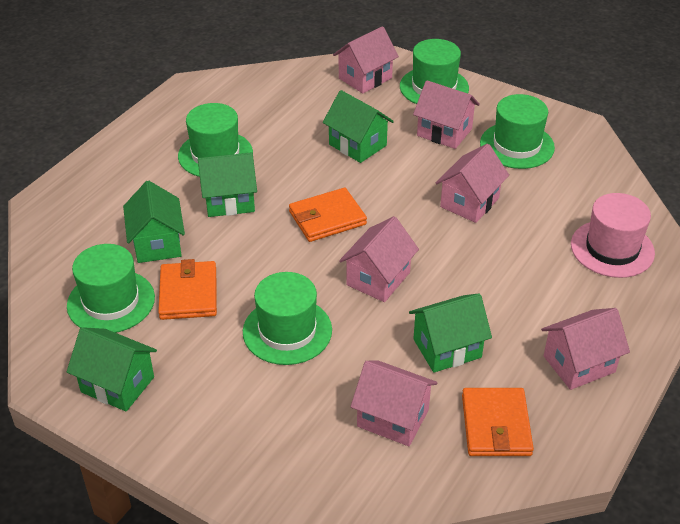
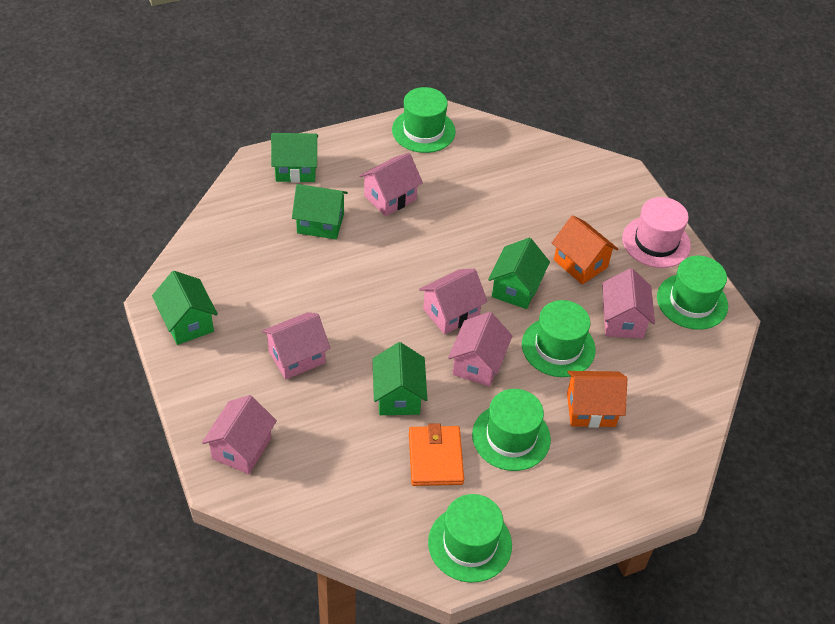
orange house: 0 -> 2
orange wallet: 3 -> 1

